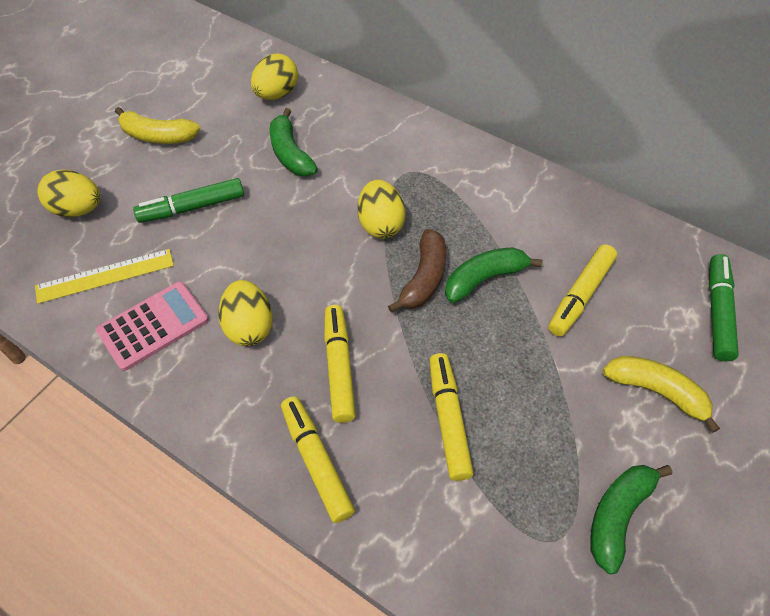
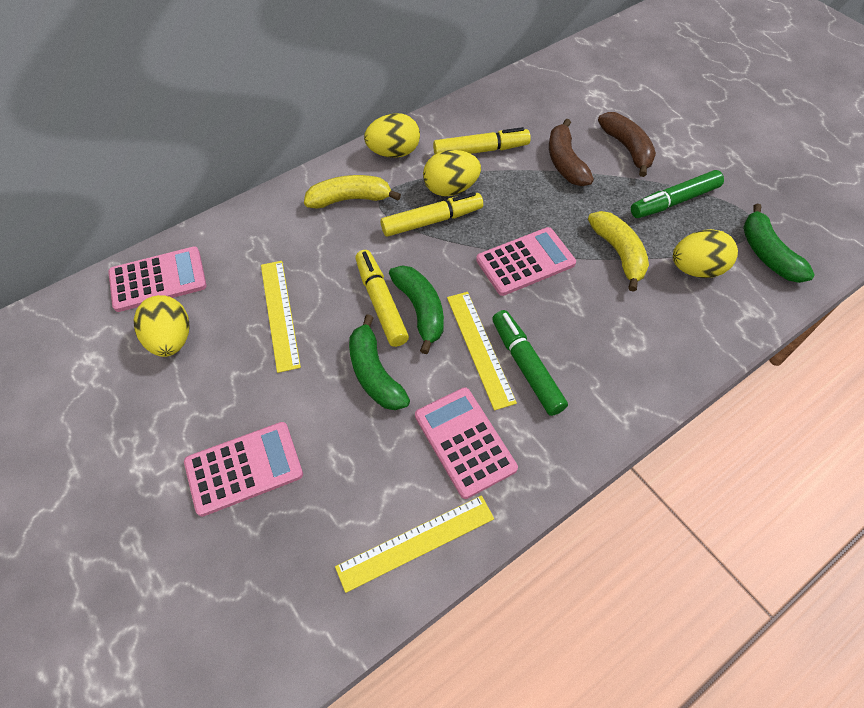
brown banana: 1 -> 2
pink calculator: 1 -> 4
yellow marker: 4 -> 3
yellow ruler: 1 -> 3

